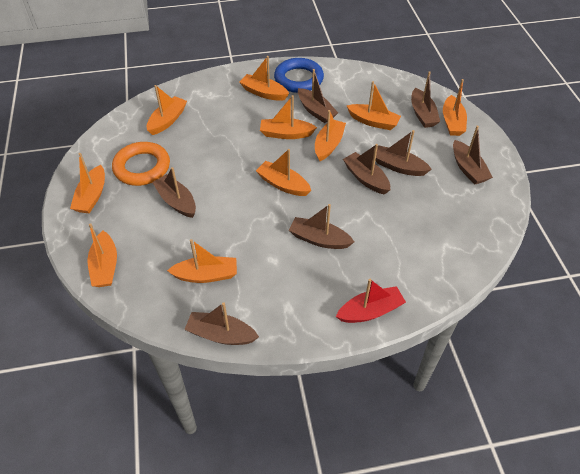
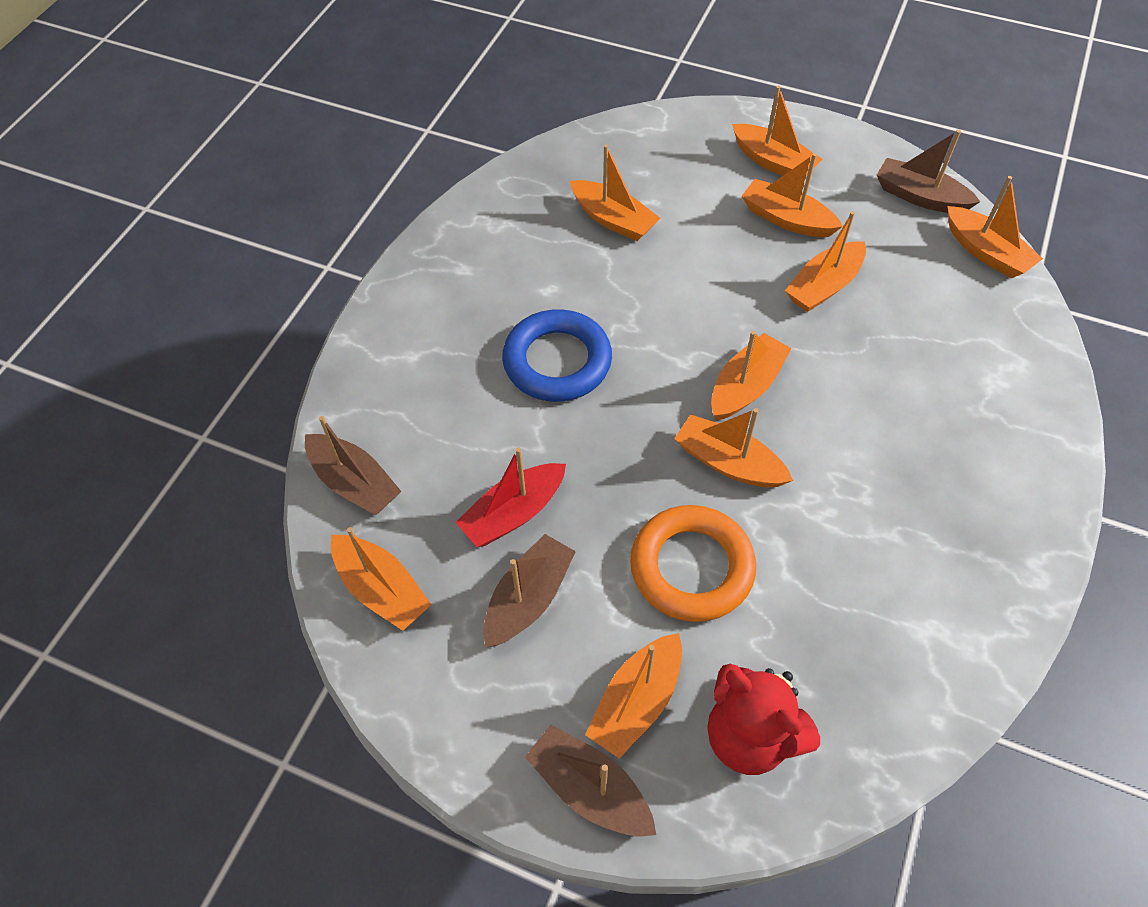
brown boat: 8 -> 4
orange boat: 10 -> 9
red teddy bear: 0 -> 1

